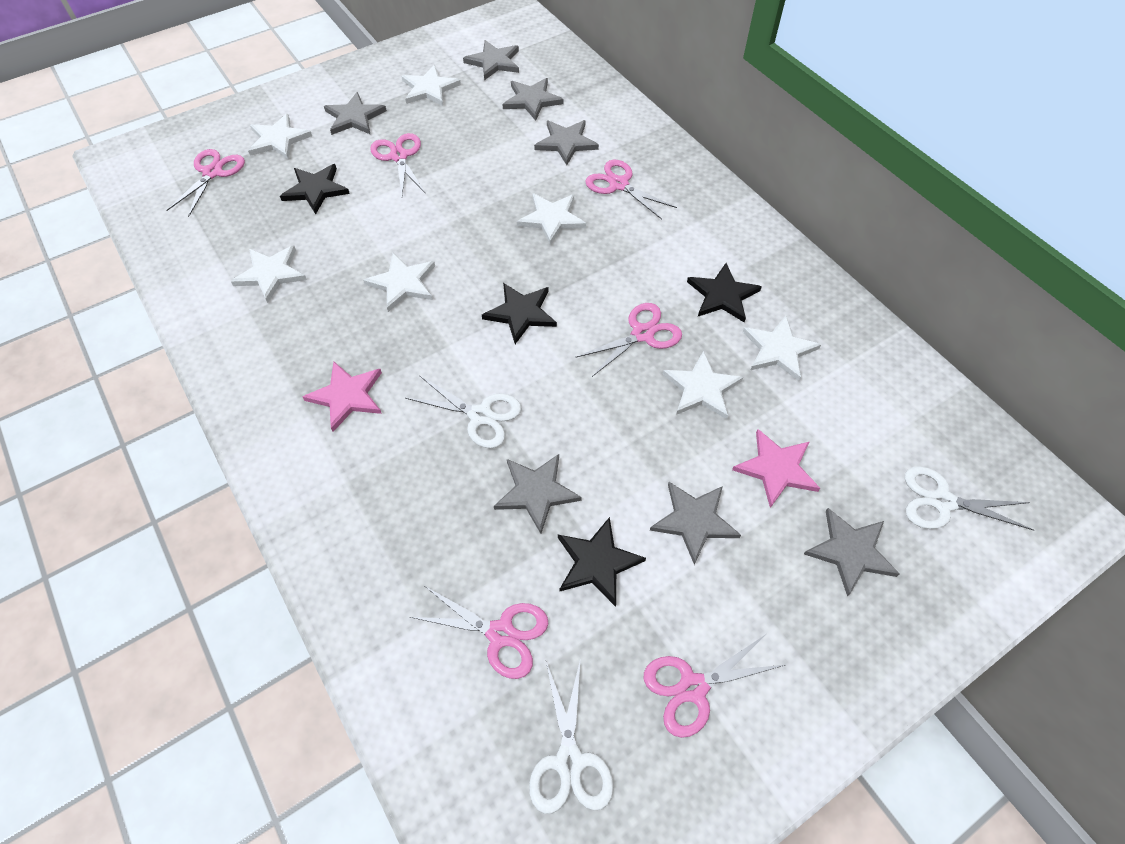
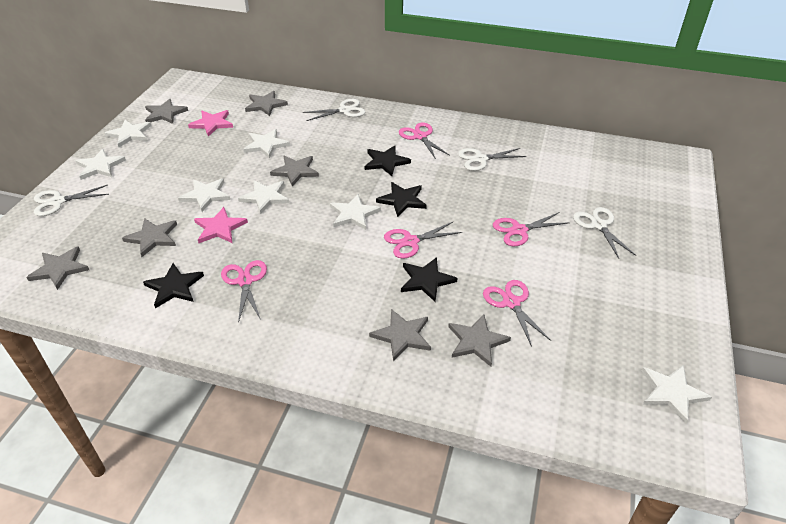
pink scissors: 6 -> 5
white scissors: 3 -> 4

